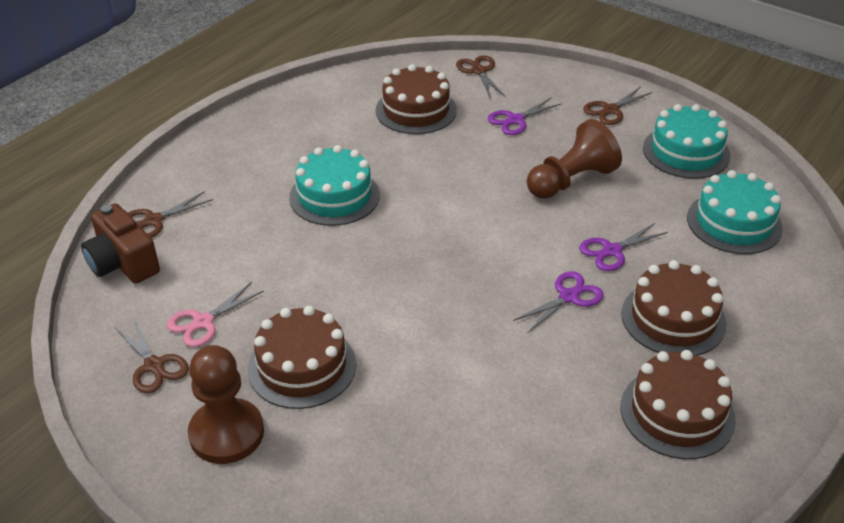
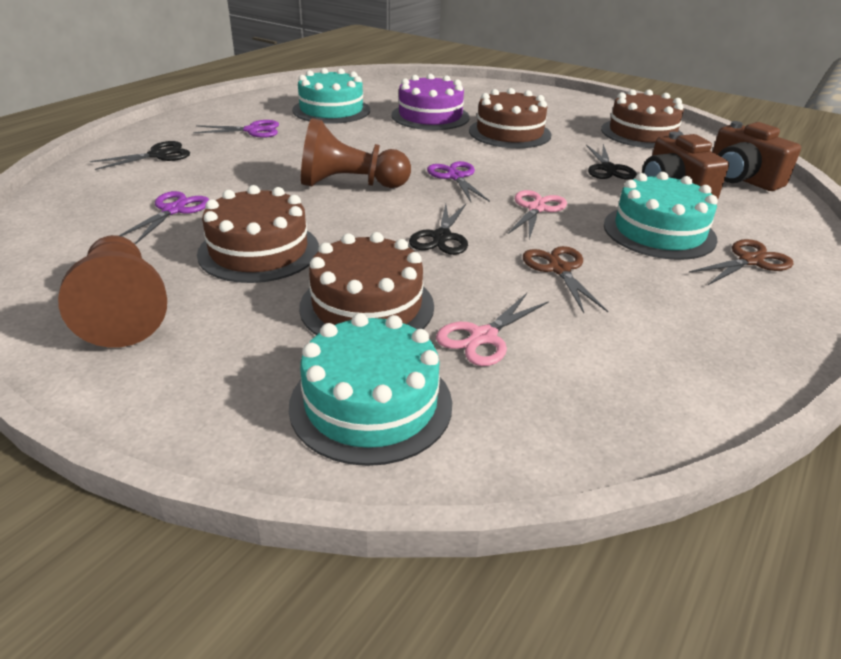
black scissors: 0 -> 3
brown camera: 1 -> 2
brown scissors: 4 -> 2
pink scissors: 1 -> 2
purple cake: 0 -> 1

